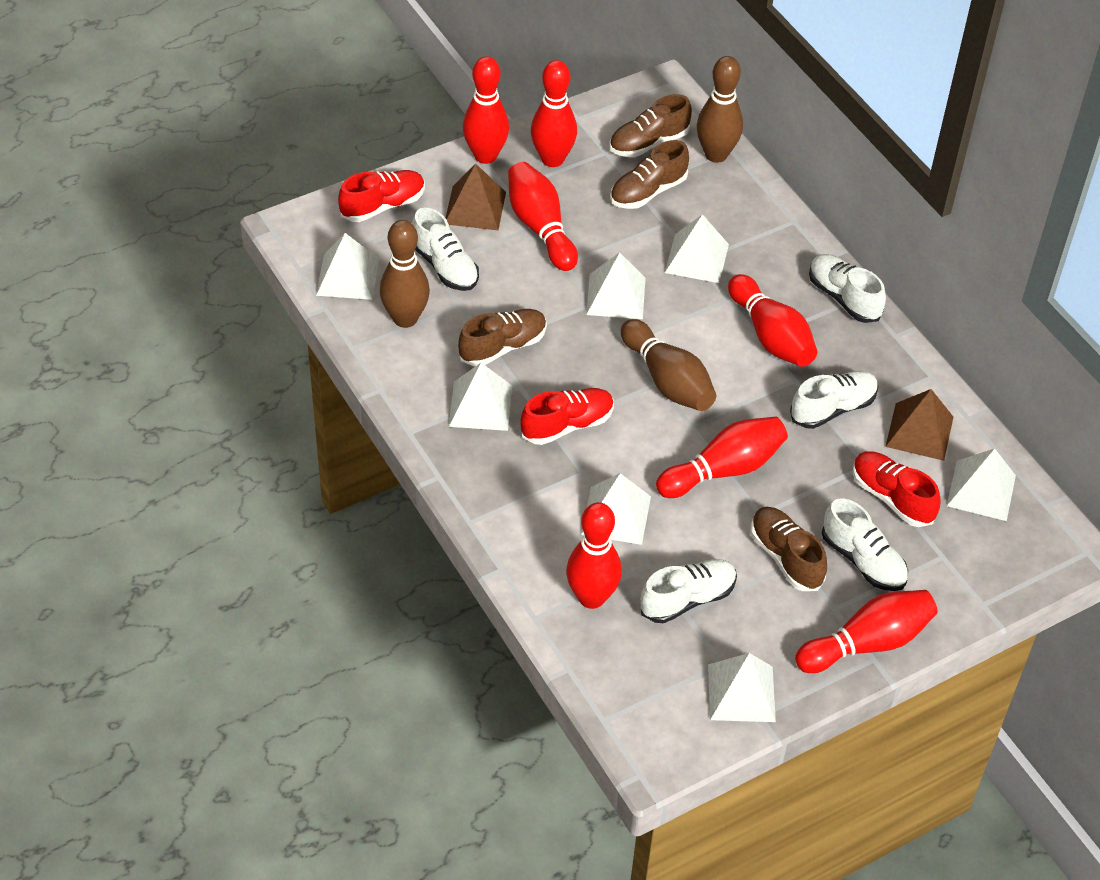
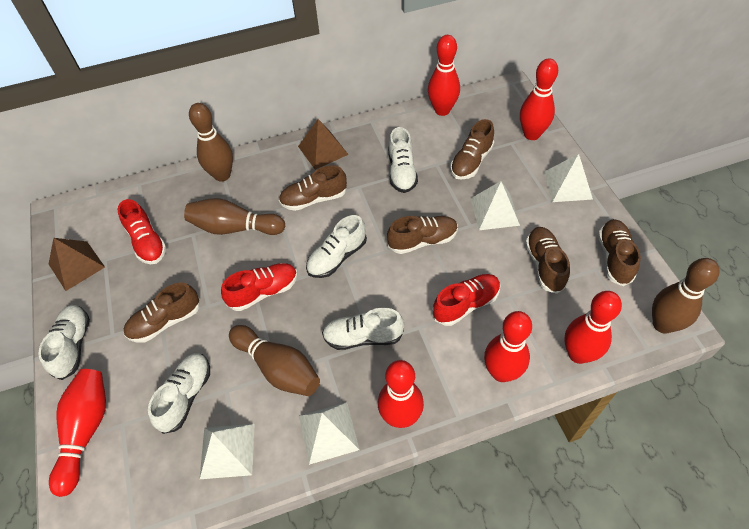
brown bowling pin: 3 -> 4
brown shoe: 4 -> 6
red bowling pin: 7 -> 6
white pyramid: 7 -> 4

